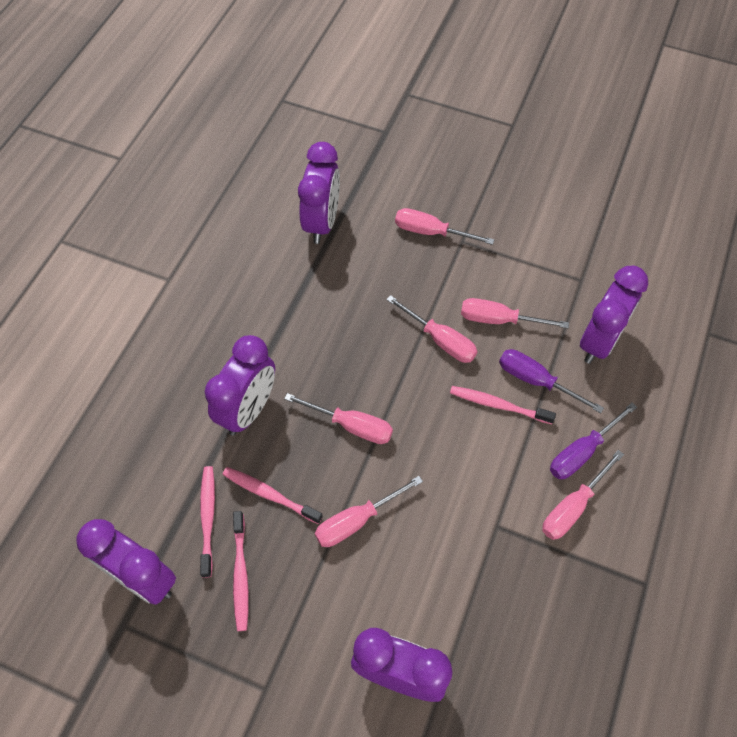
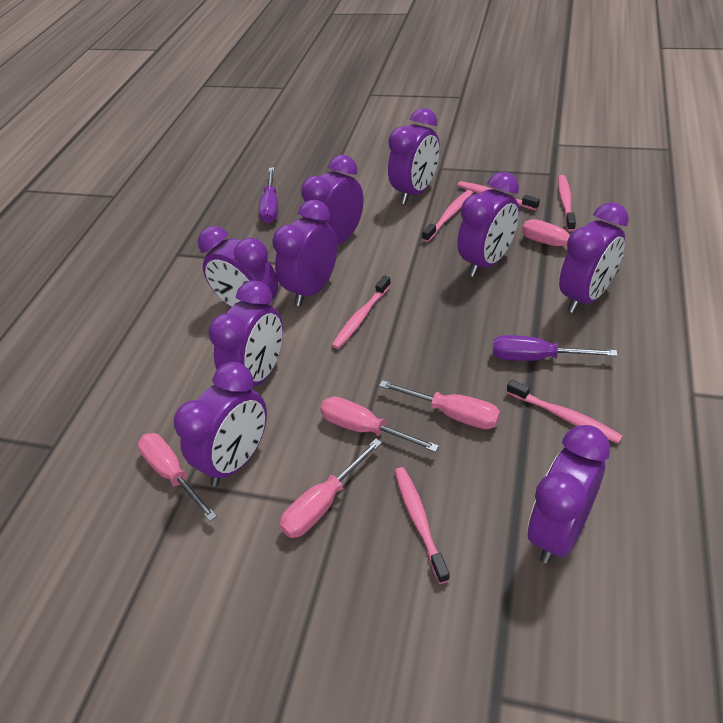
pink screwdriver: 6 -> 5
pink toothbrush: 4 -> 6
purple clock: 5 -> 9

